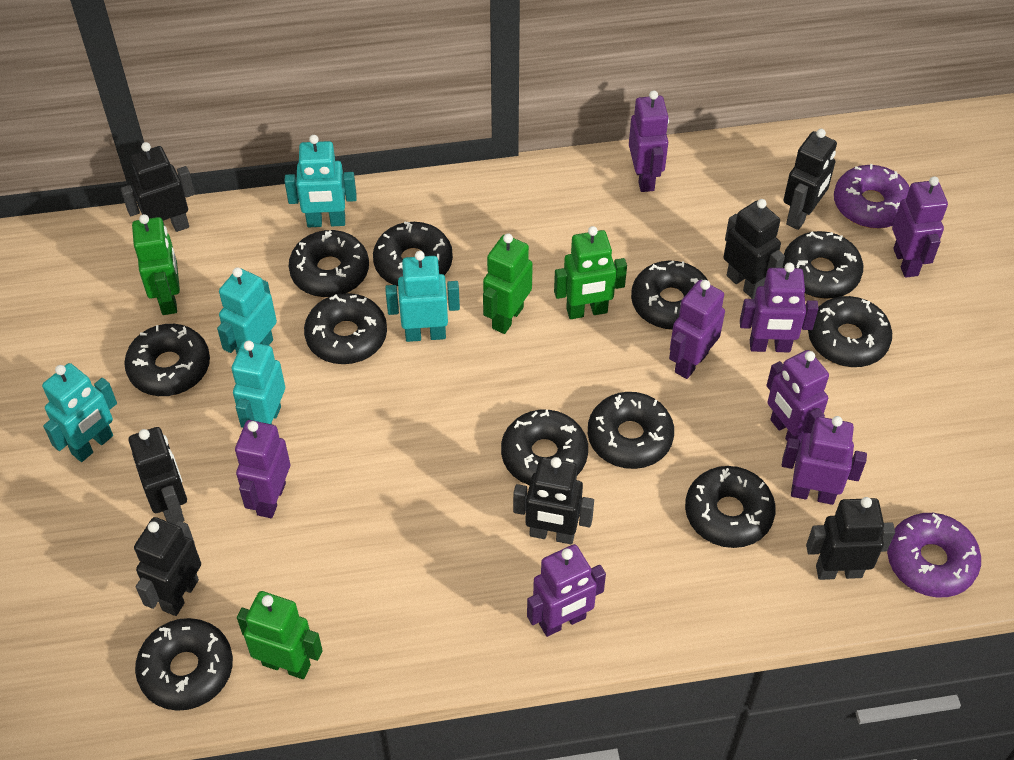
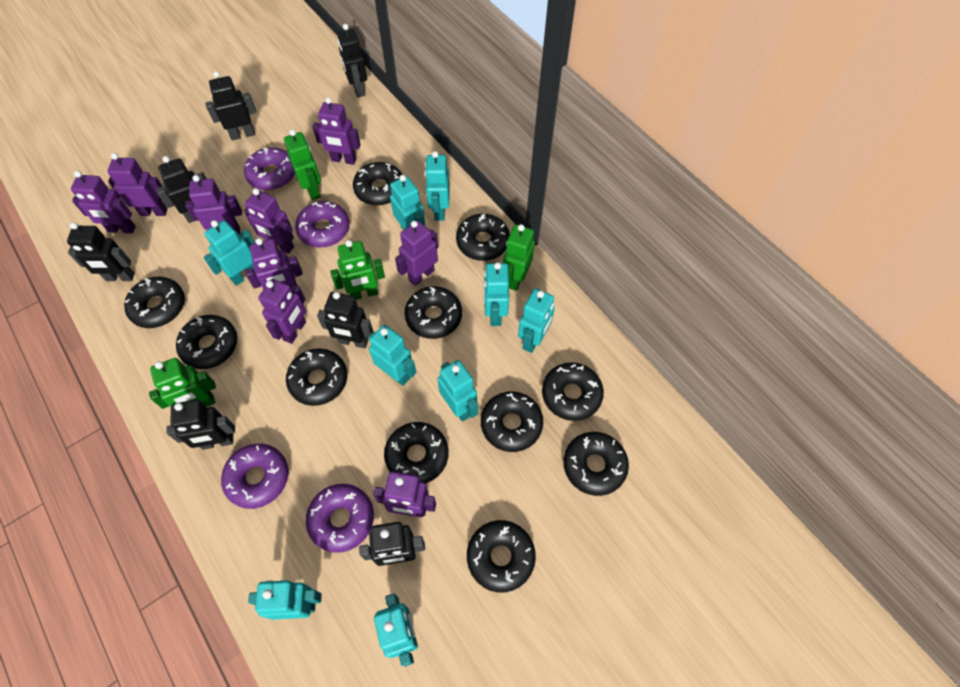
purple donut: 2 -> 4
purple robot: 8 -> 9
turquoise robot: 5 -> 9

